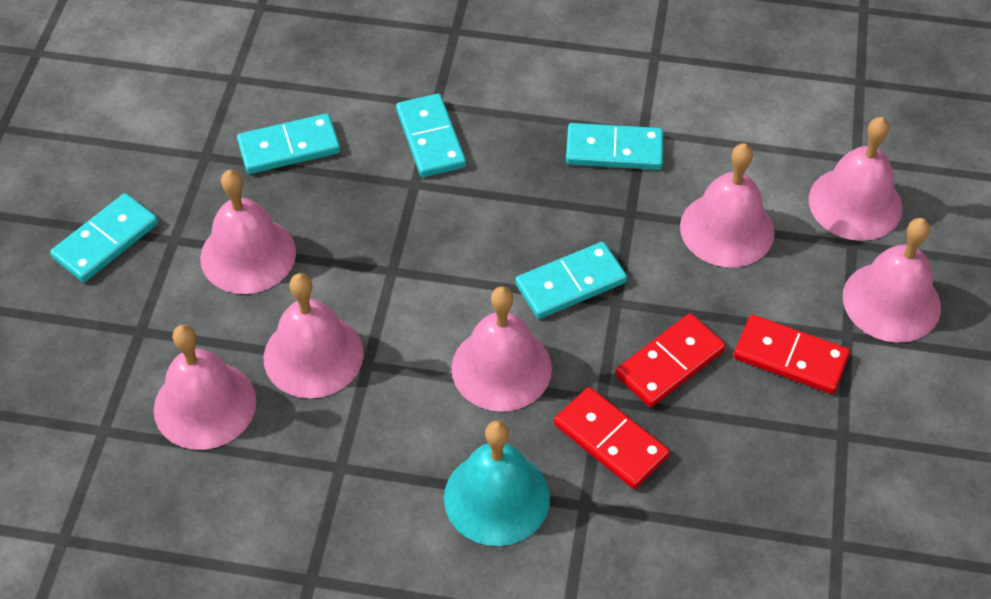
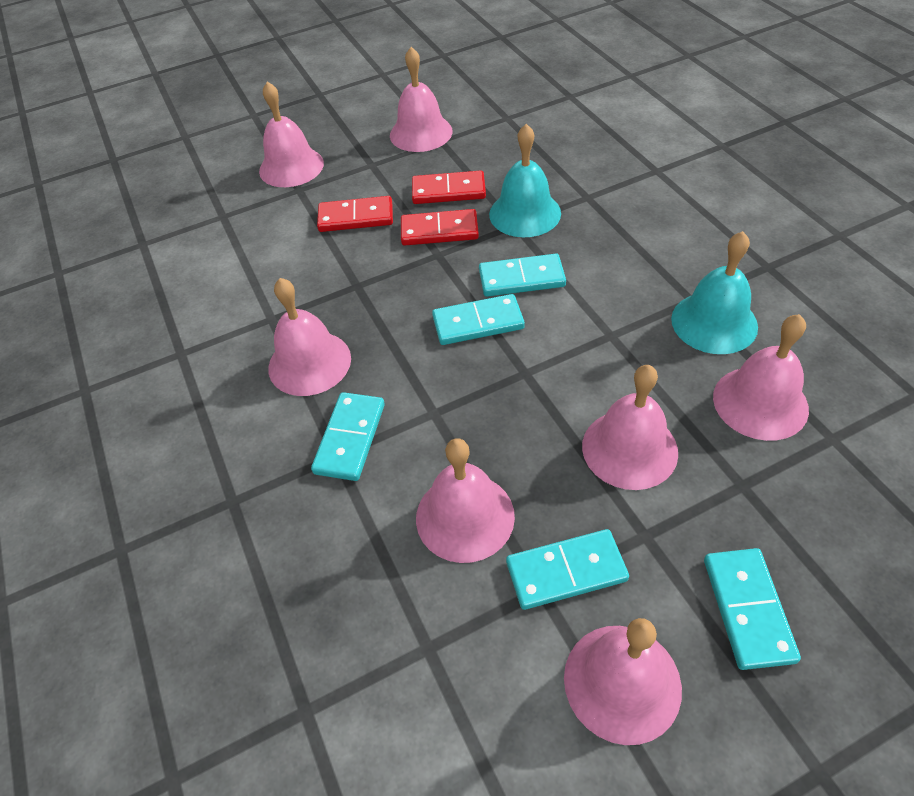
turquoise bell: 1 -> 2

